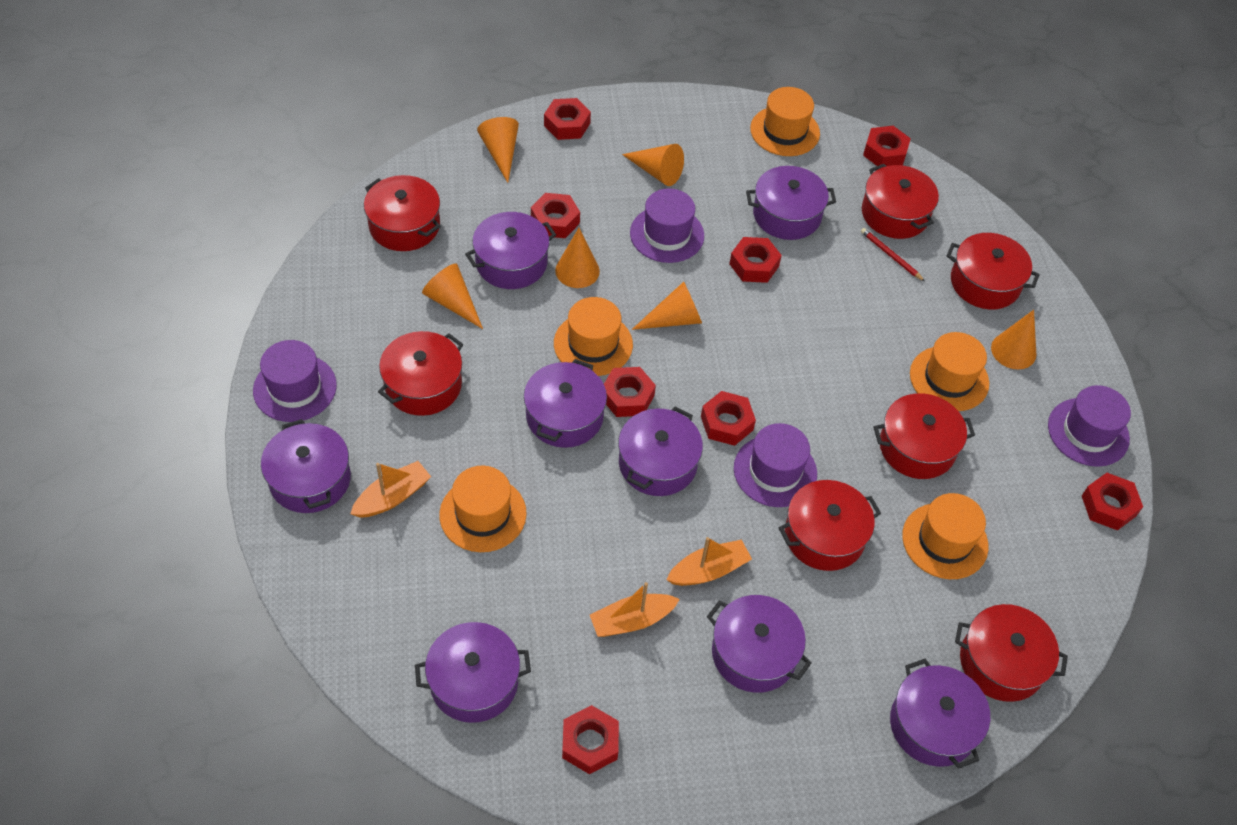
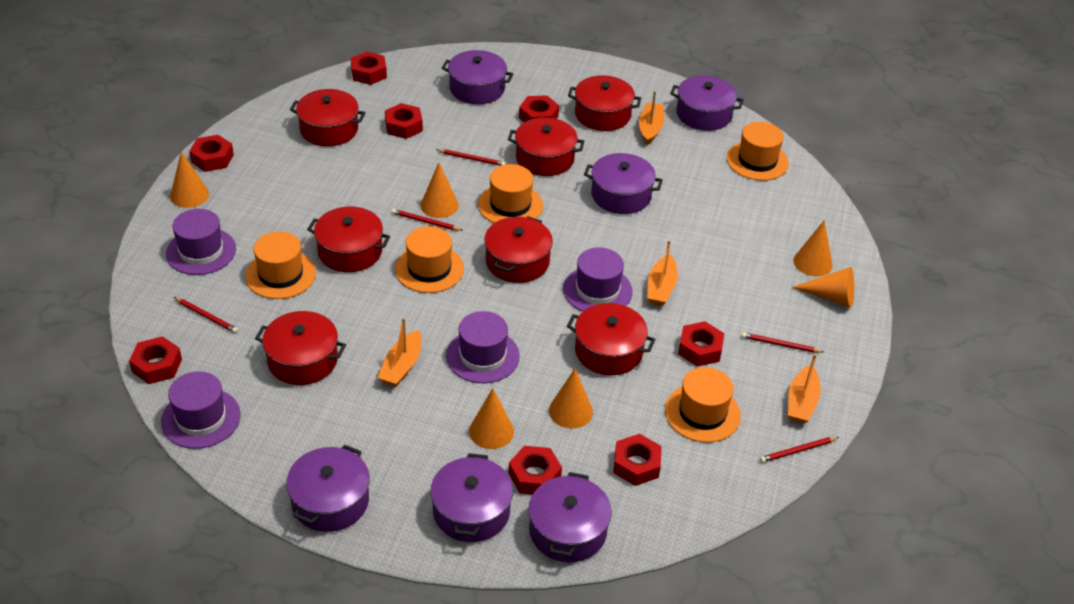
orange boat: 3 -> 4
purple pot: 8 -> 6
red pencil: 1 -> 5

